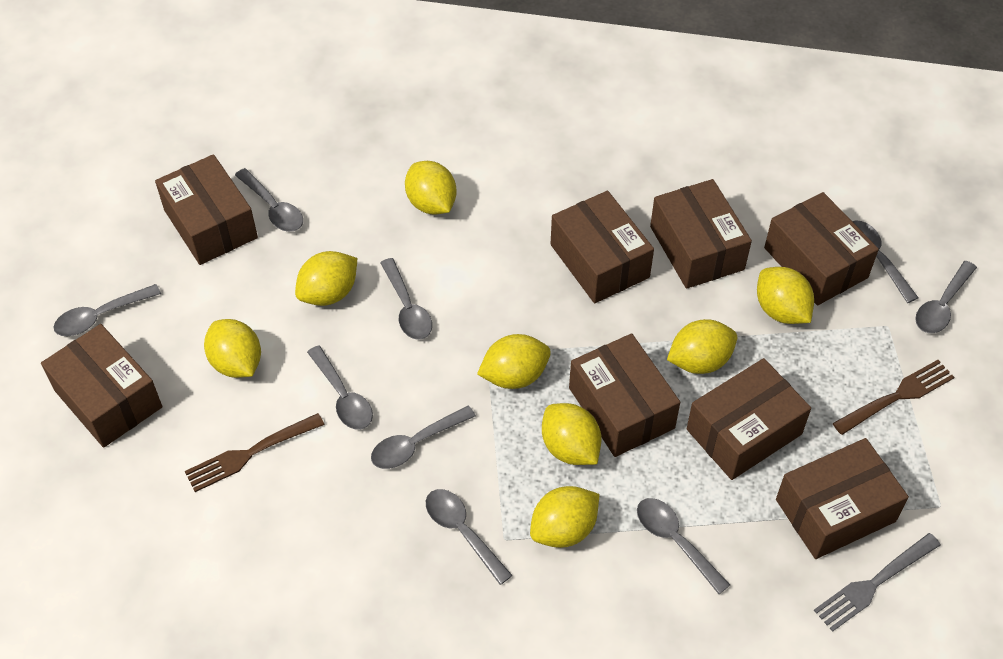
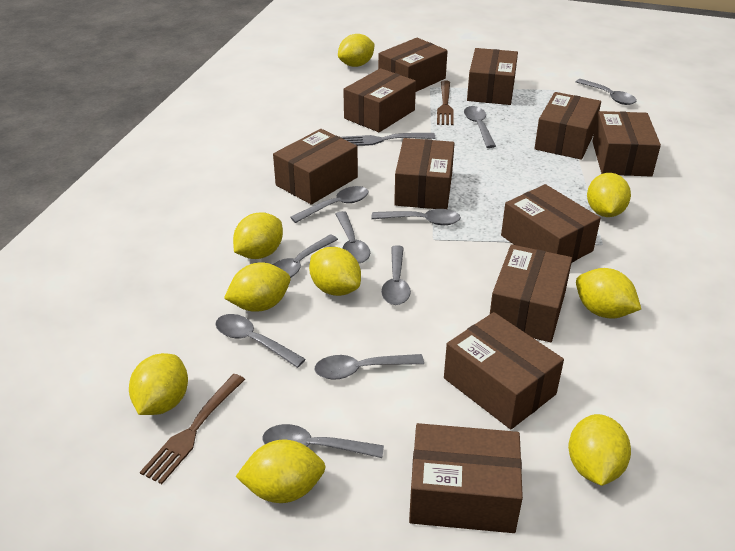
brown box: 8 -> 11
grey spoon: 9 -> 10
yellow lemon: 8 -> 9

